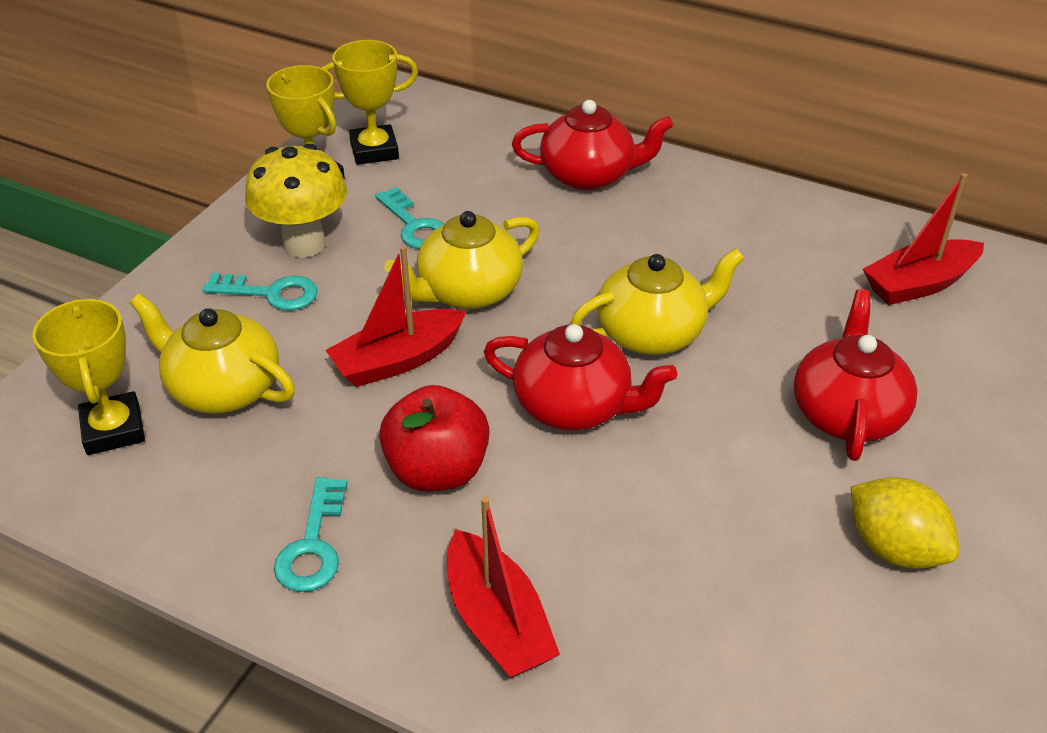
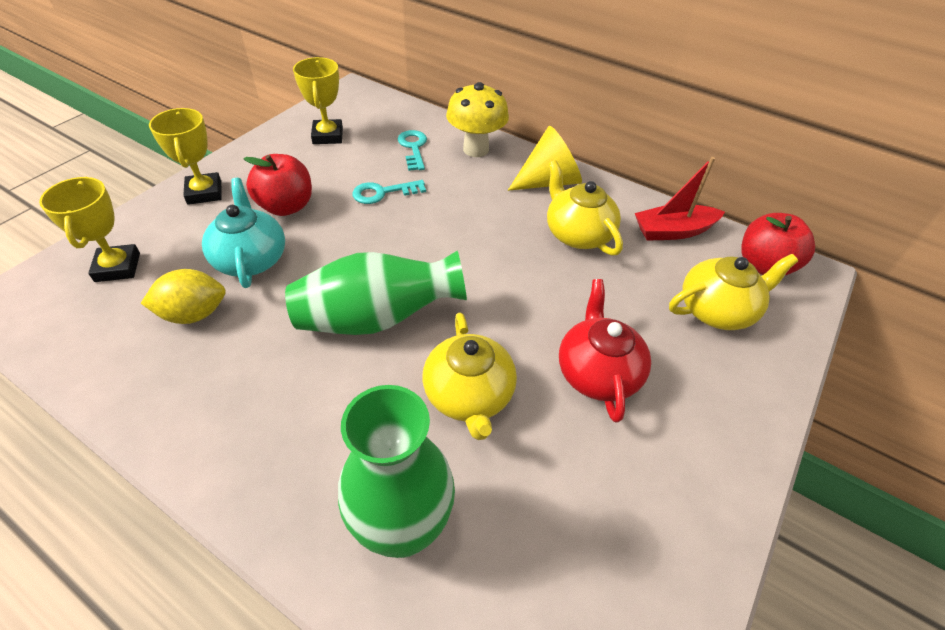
green vase: 0 -> 2
red apple: 1 -> 2
red boat: 3 -> 1
red teapot: 3 -> 1
turquoise key: 3 -> 2
turquoise teapot: 0 -> 1
yellow cone: 0 -> 1

